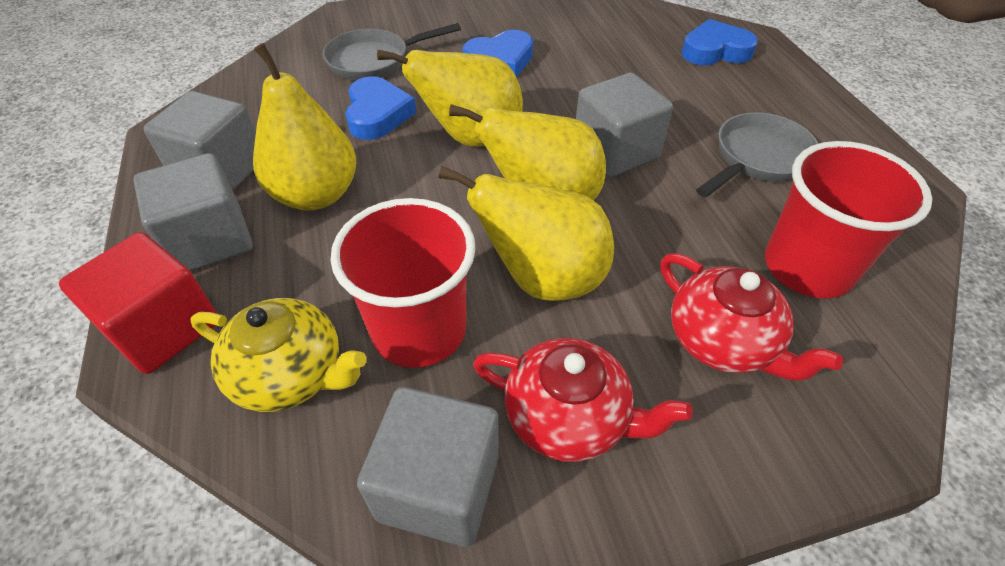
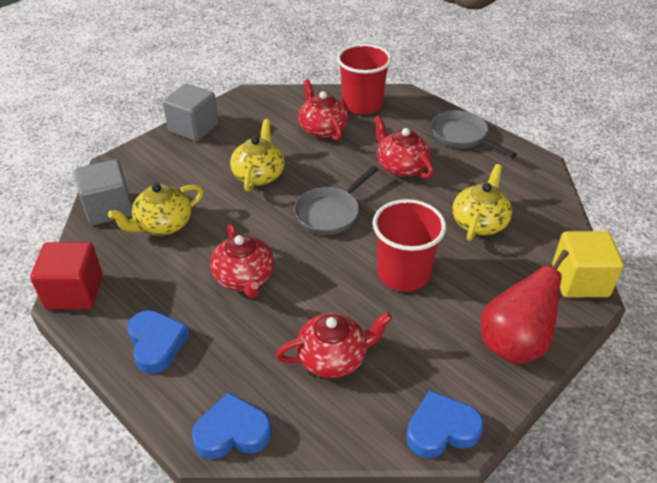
grey cube: 4 -> 2
red pear: 0 -> 1
red teapot: 2 -> 4
yellow cube: 0 -> 1
yellow pear: 4 -> 0
yellow teapot: 1 -> 3

